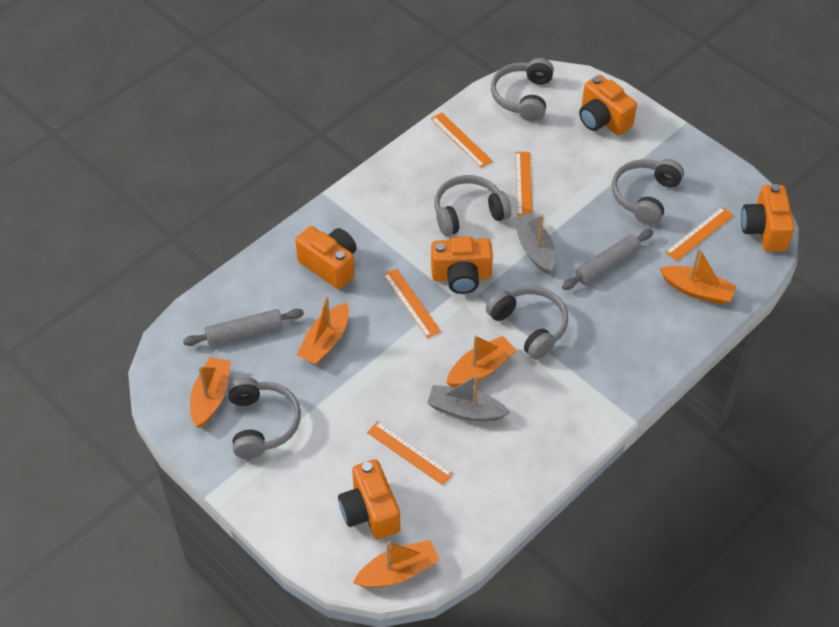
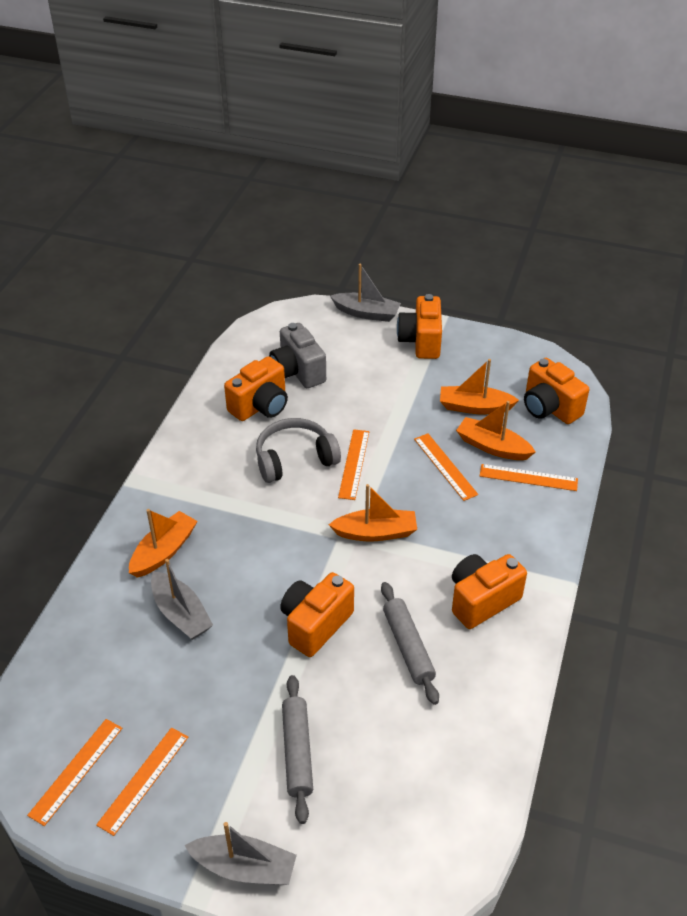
grey boat: 2 -> 3
grey camera: 0 -> 1
grey headphones: 5 -> 1
orange boat: 5 -> 4

